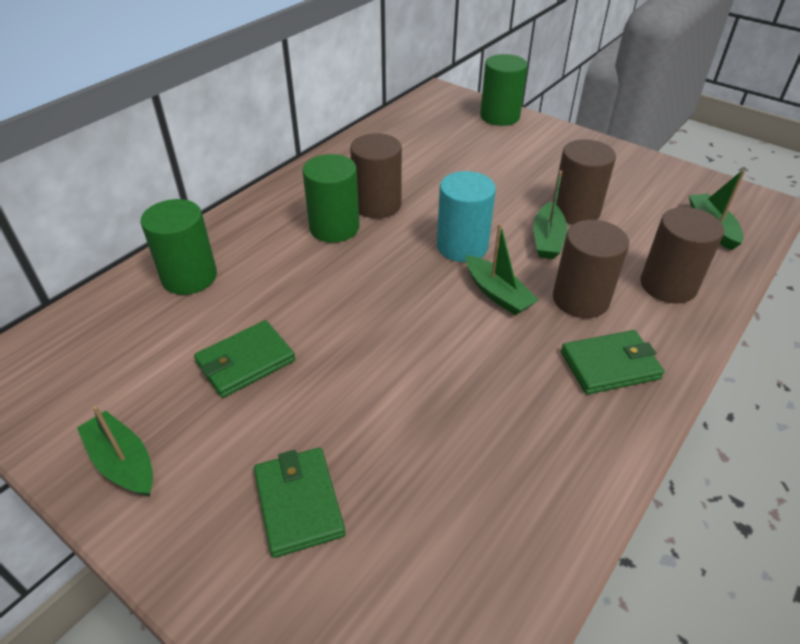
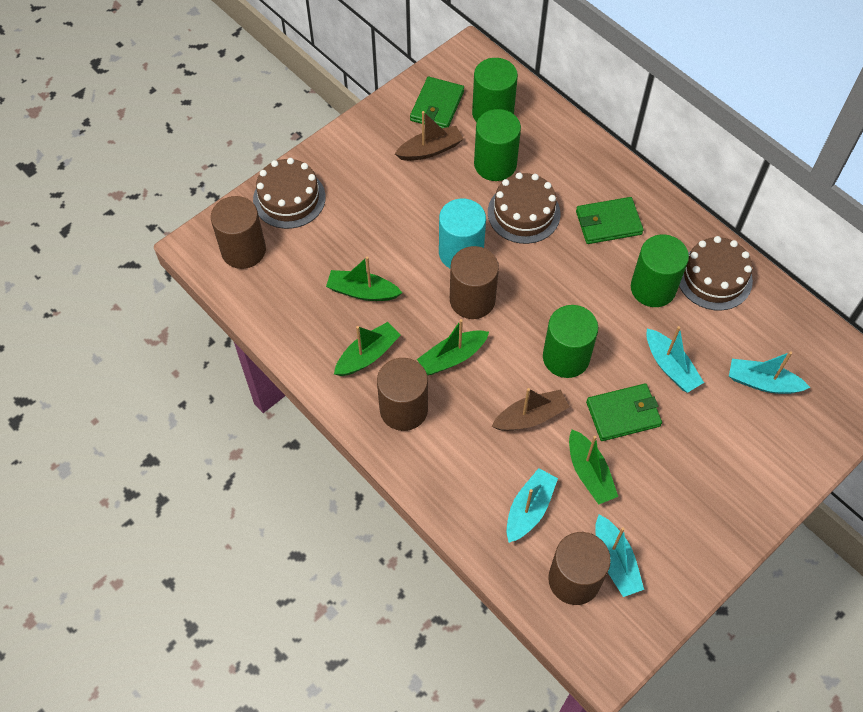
brown boat: 0 -> 2
brown cake: 0 -> 3
green cylinder: 3 -> 4
turquoise boat: 0 -> 4

